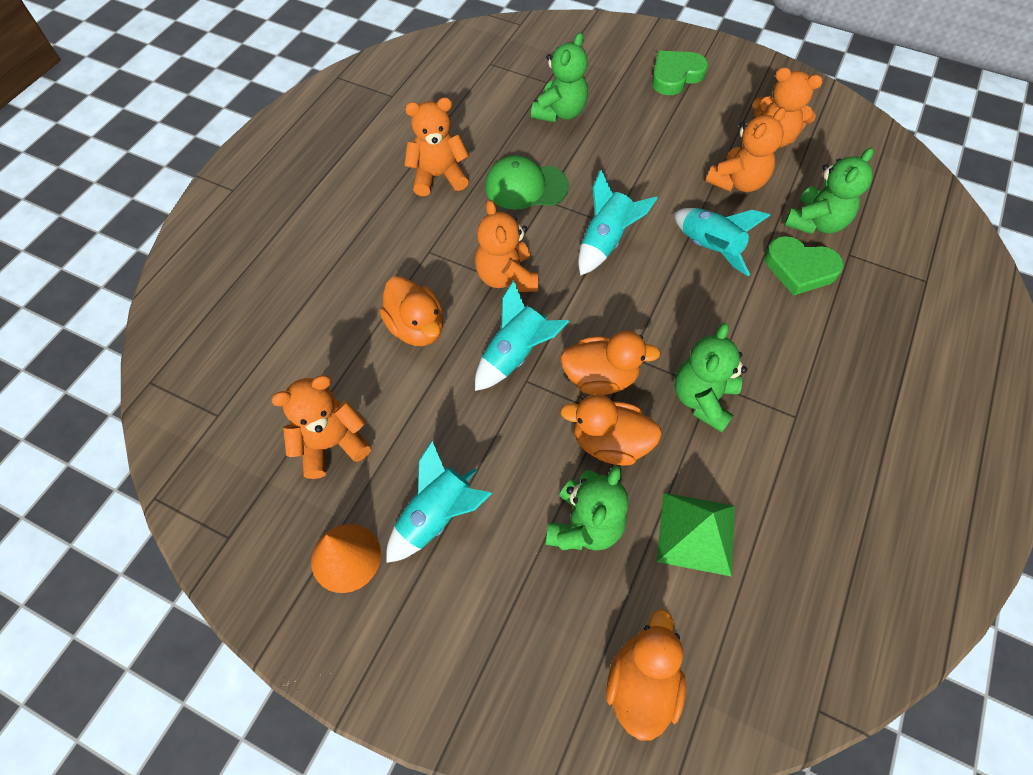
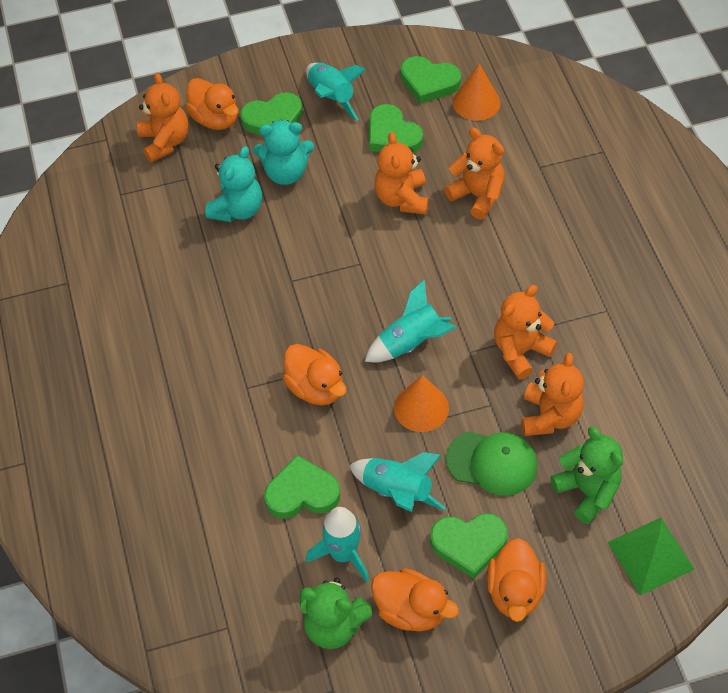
green heart: 2 -> 5
green teddy bear: 4 -> 2
orange cone: 1 -> 2
turquoise teddy bear: 0 -> 2

